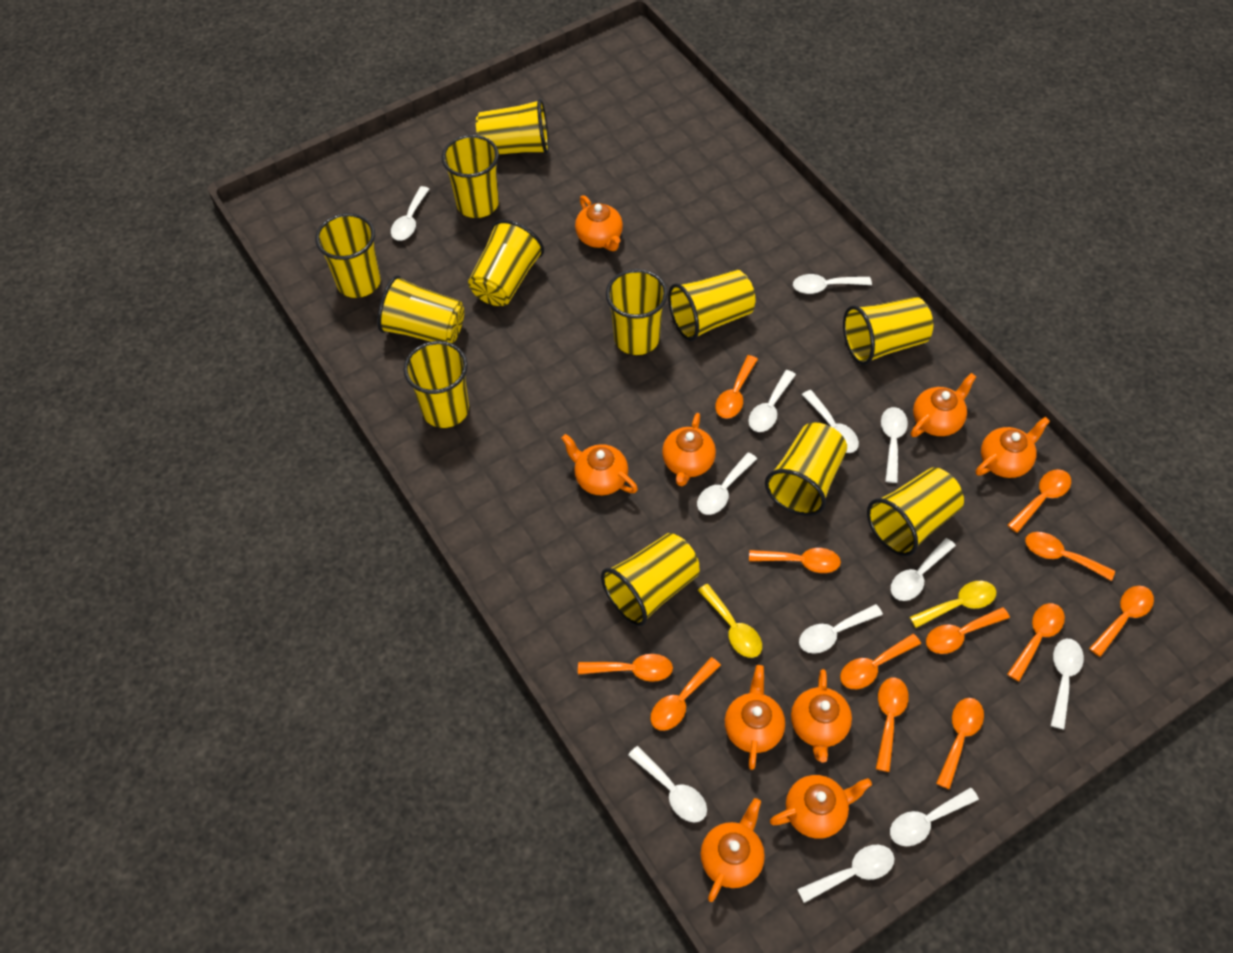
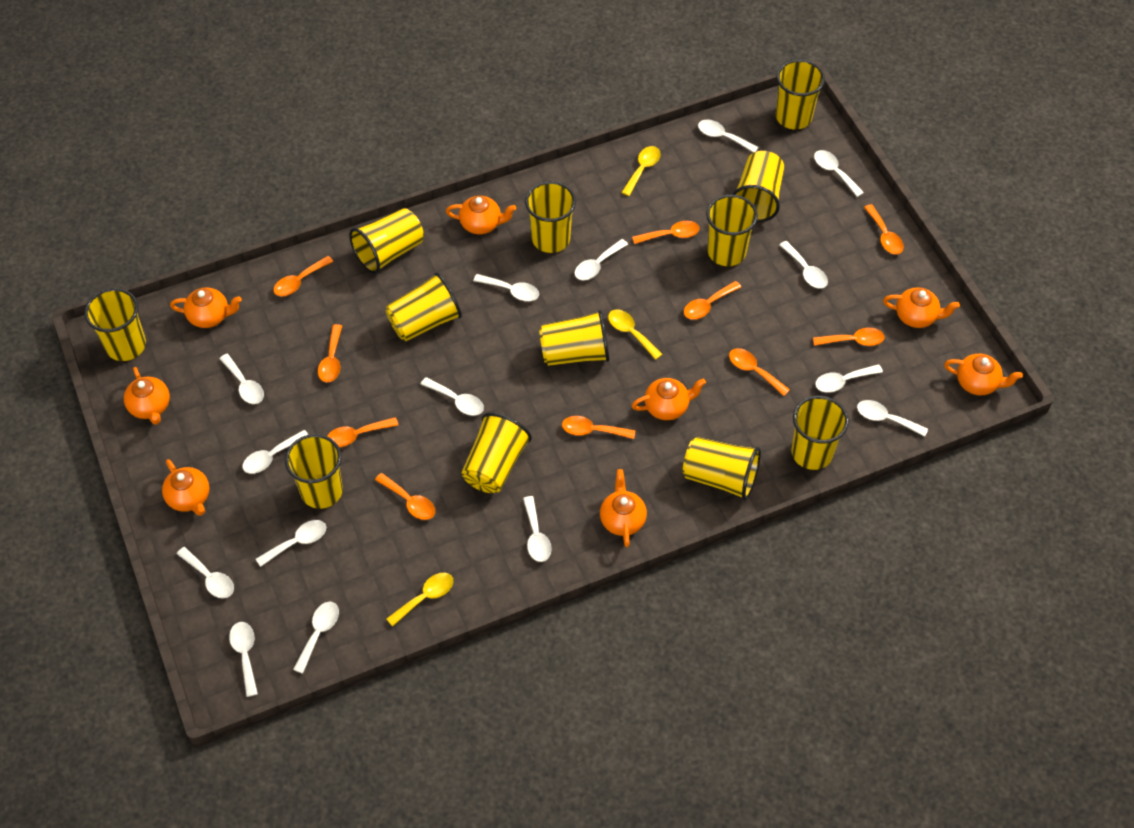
orange spoon: 12 -> 10
orange teapot: 9 -> 8
white spoon: 12 -> 15
yellow spoon: 2 -> 3

